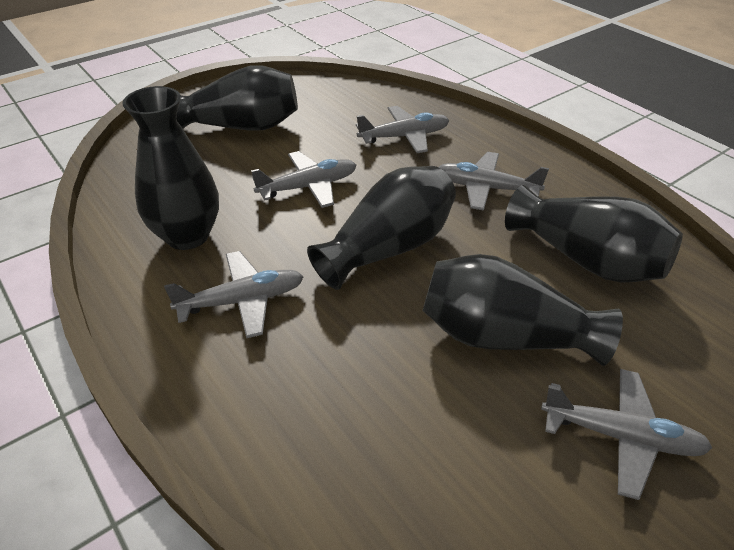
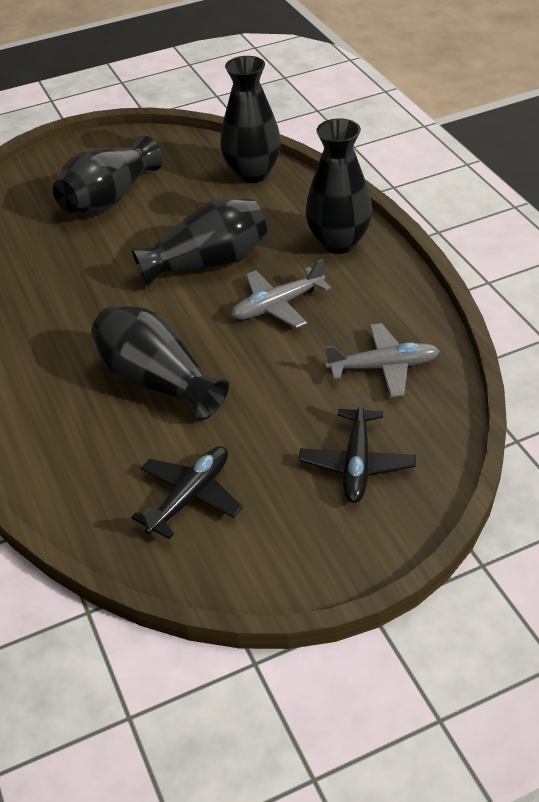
black plane: 0 -> 2
grey plane: 5 -> 2

